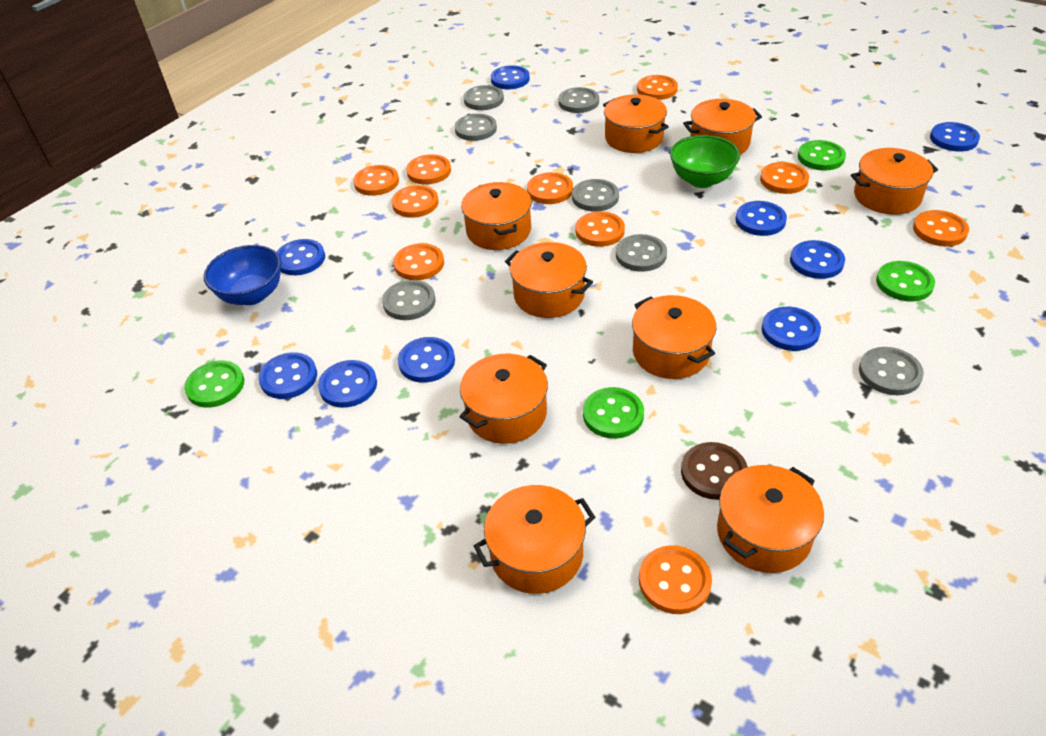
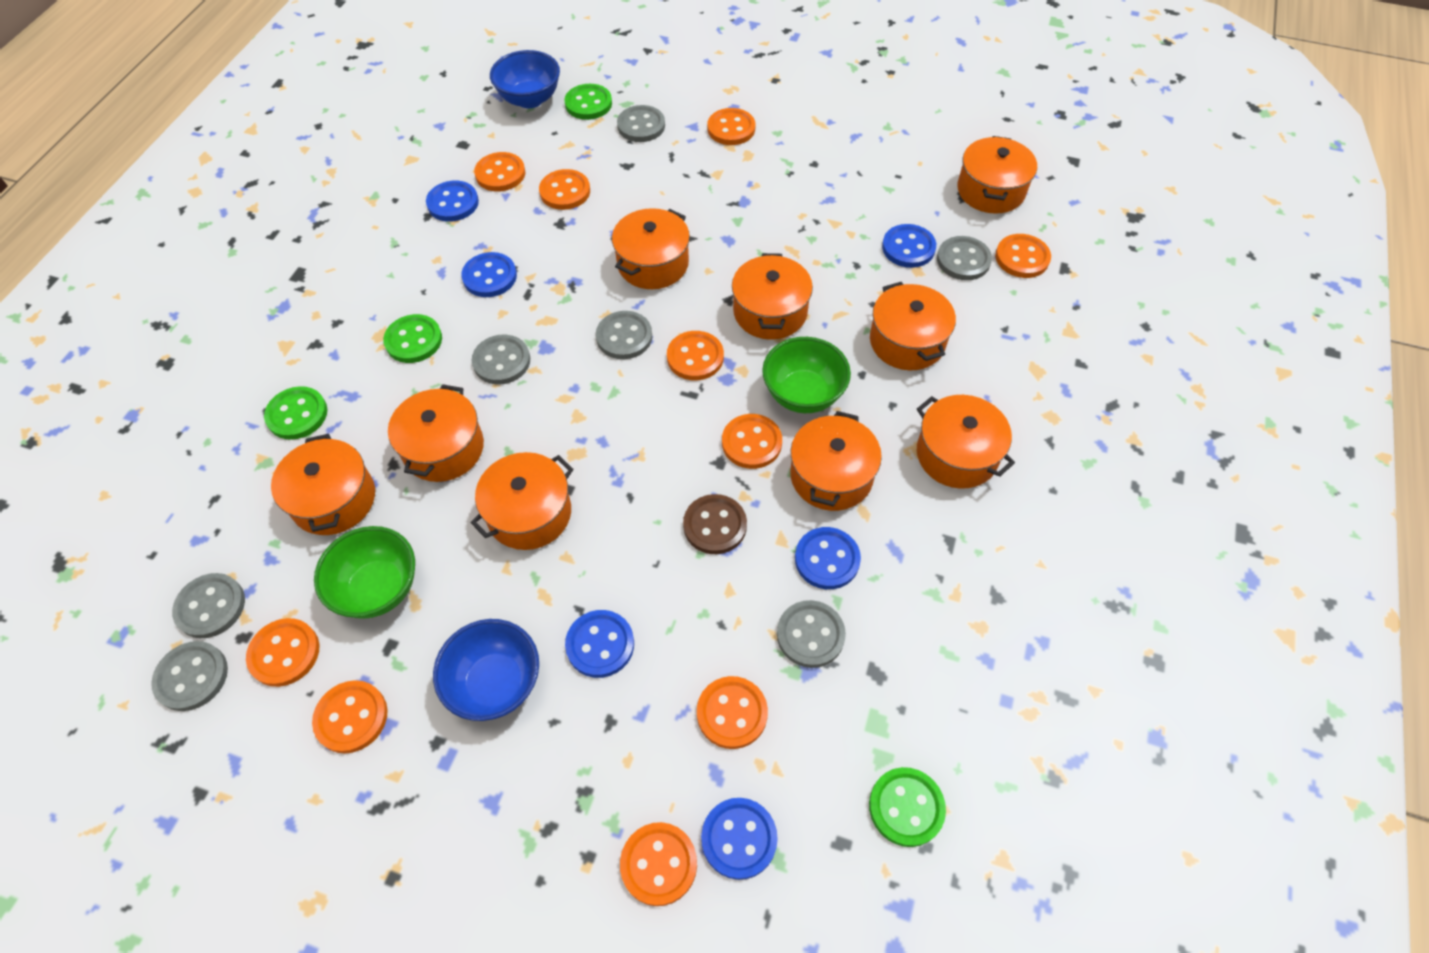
blue bowl: 1 -> 2
blue button: 9 -> 6
green bowl: 1 -> 2

